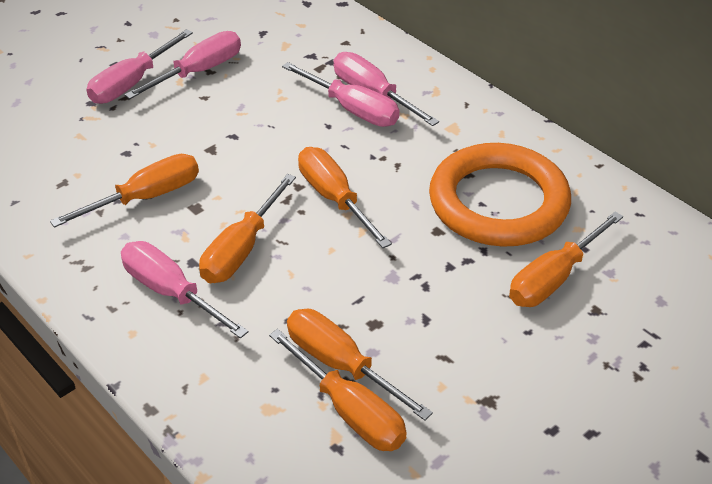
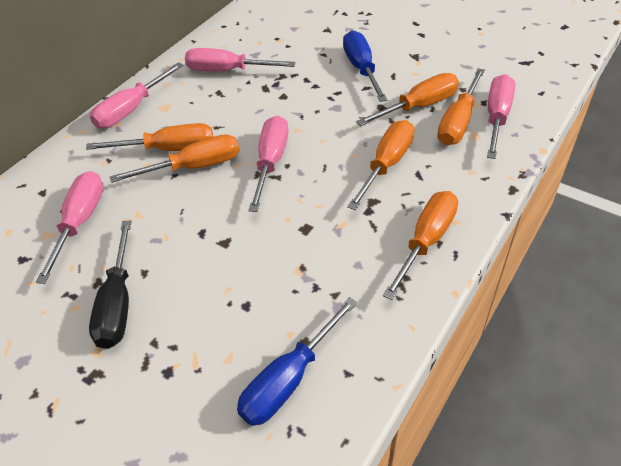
black screwdriver: 0 -> 1
blue screwdriver: 0 -> 2
orange ring: 1 -> 0

